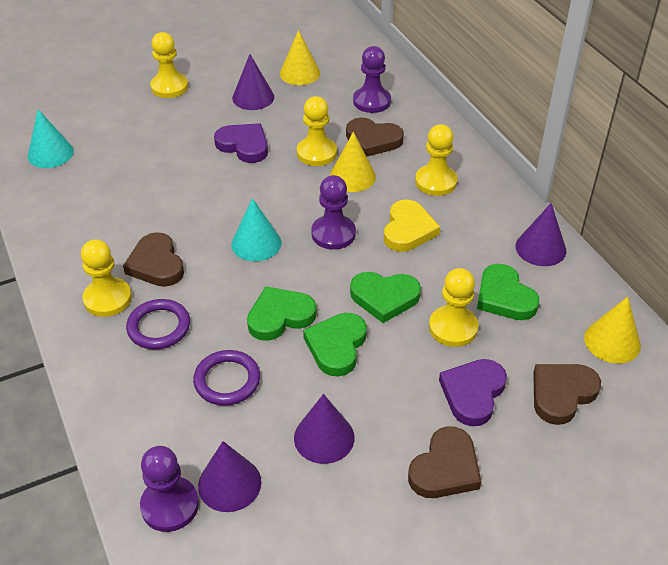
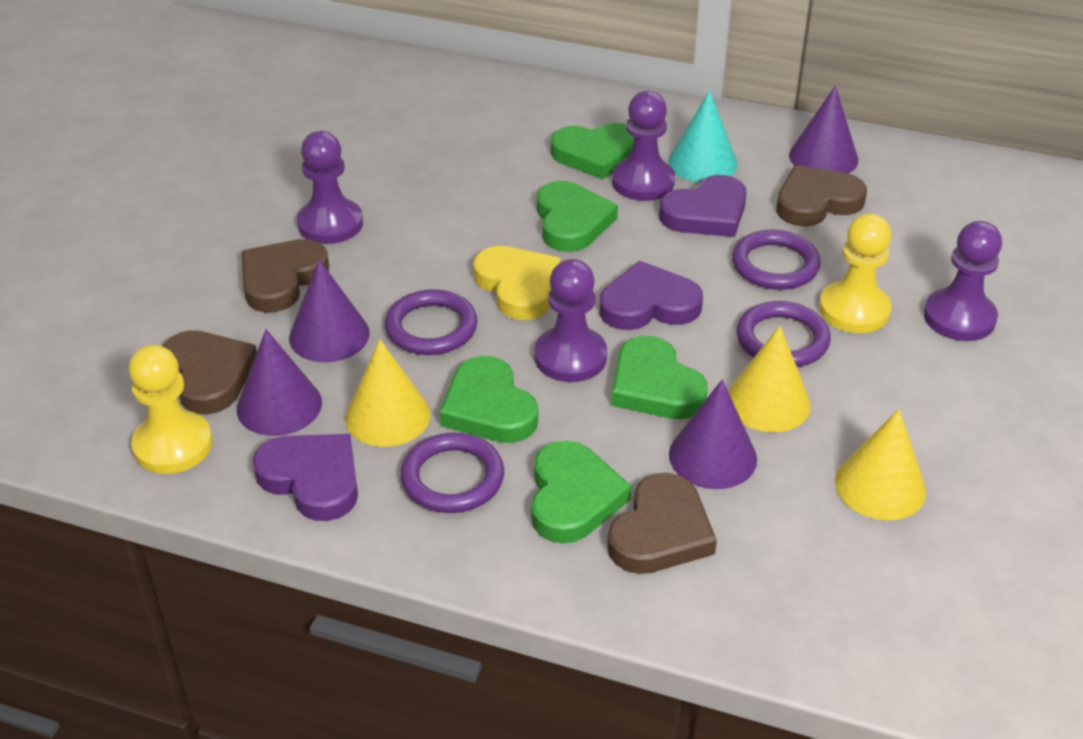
green heart: 4 -> 5
purple heart: 2 -> 3
purple pawn: 3 -> 4
purple ring: 2 -> 4
turquoise cone: 2 -> 1
yellow pawn: 5 -> 2

